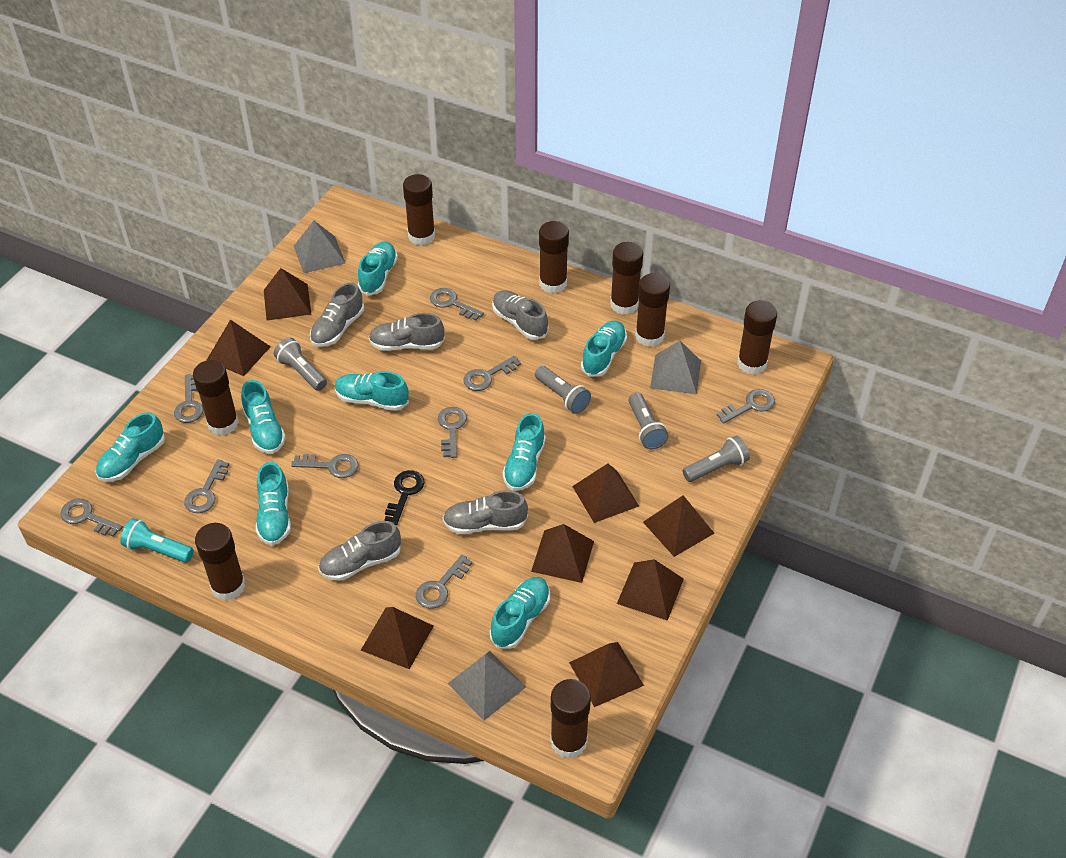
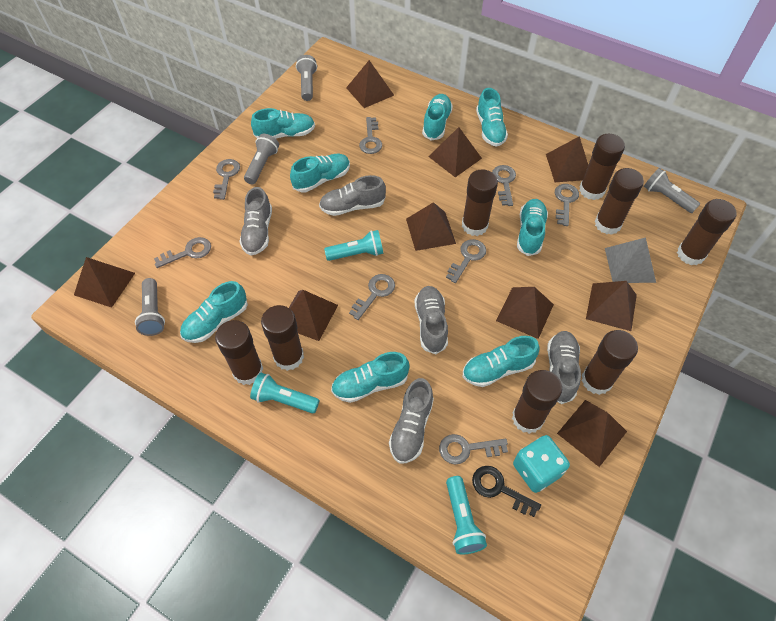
brown pyramid: 8 -> 9
grey key: 9 -> 8
grey pyramid: 3 -> 1
turquoise dice: 0 -> 1
turquoise flashlight: 1 -> 3

